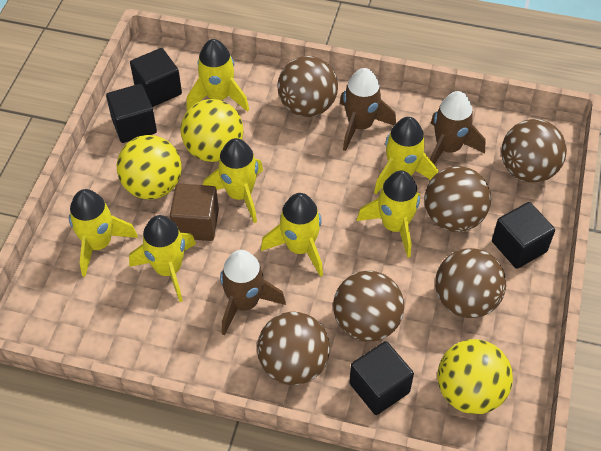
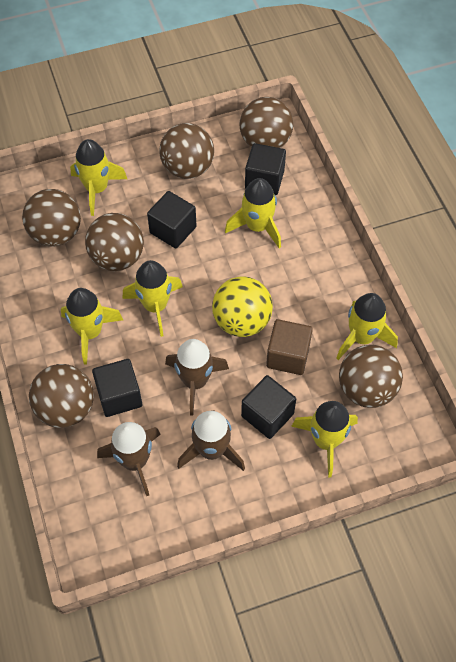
yellow ball: 3 -> 1
yellow rocket: 7 -> 6

